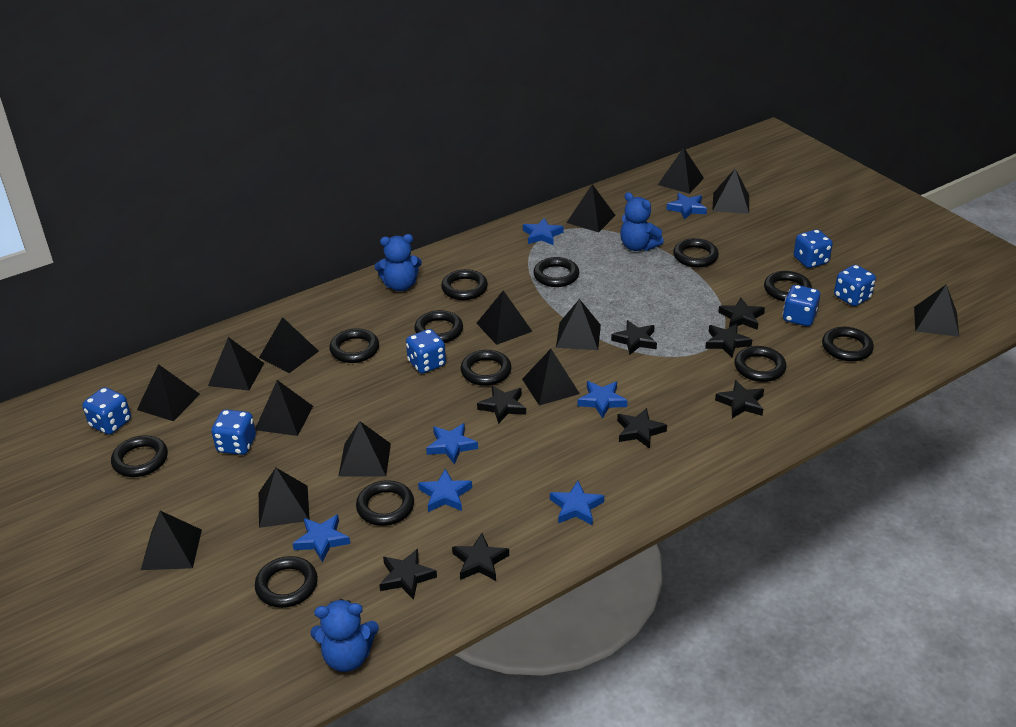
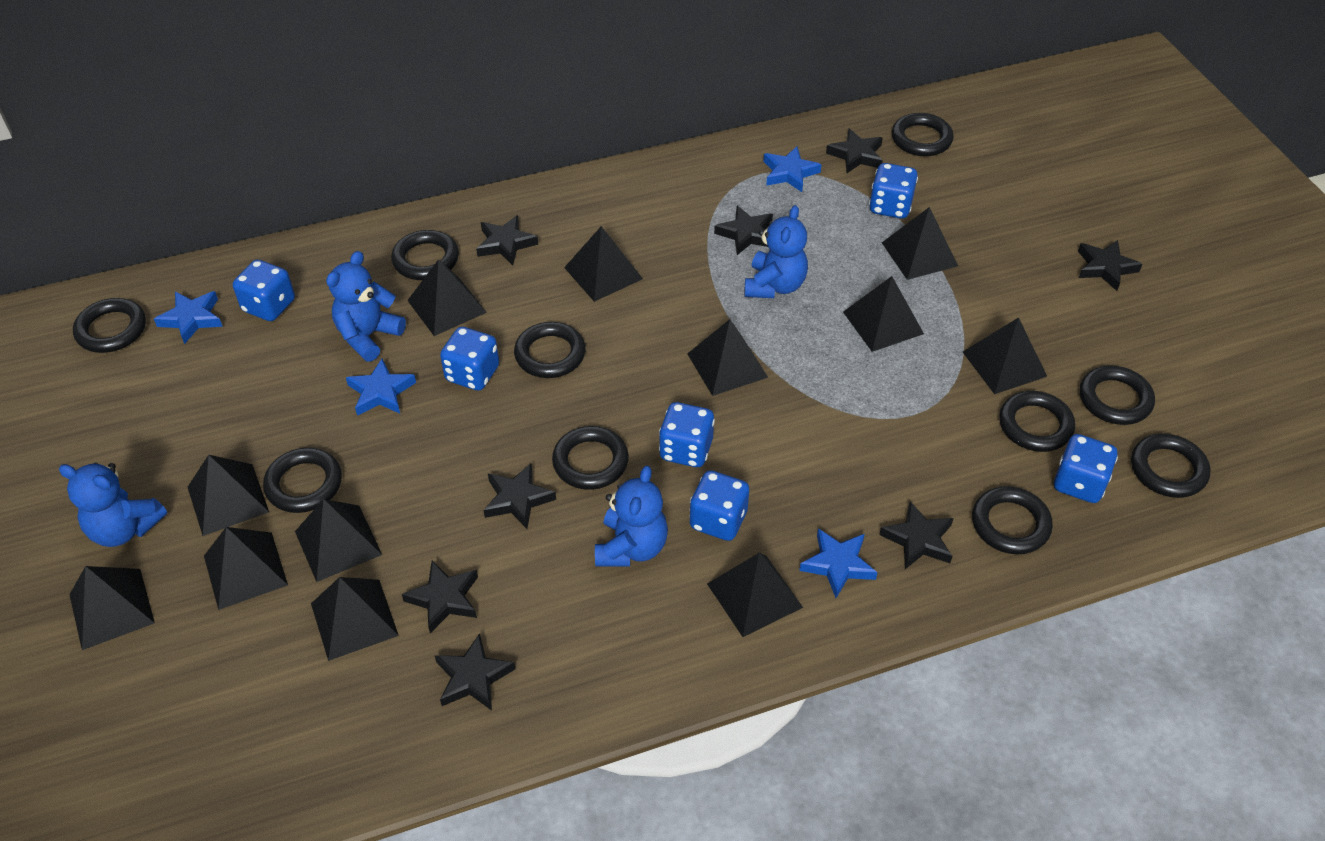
black pyramid: 14 -> 12
black ring: 12 -> 10
blue star: 7 -> 4
blue teddy bear: 3 -> 4

